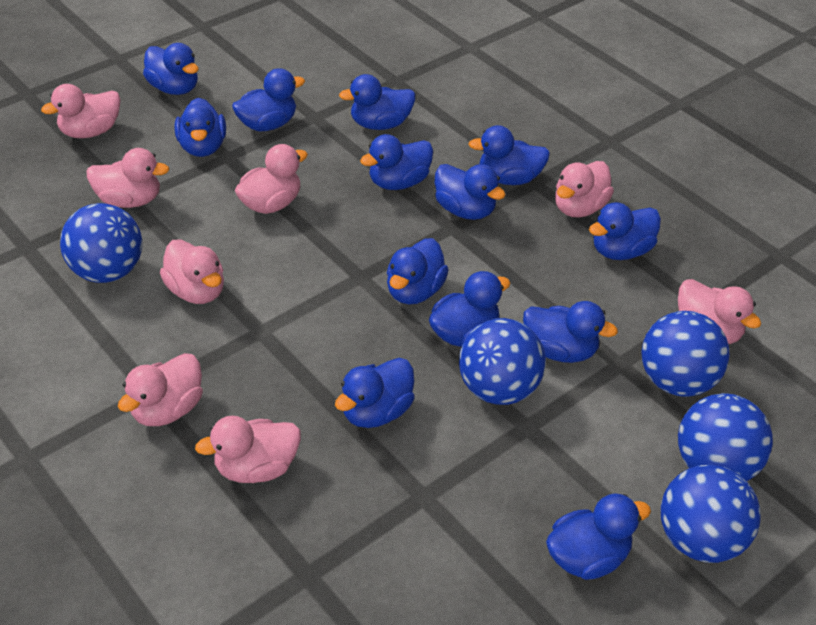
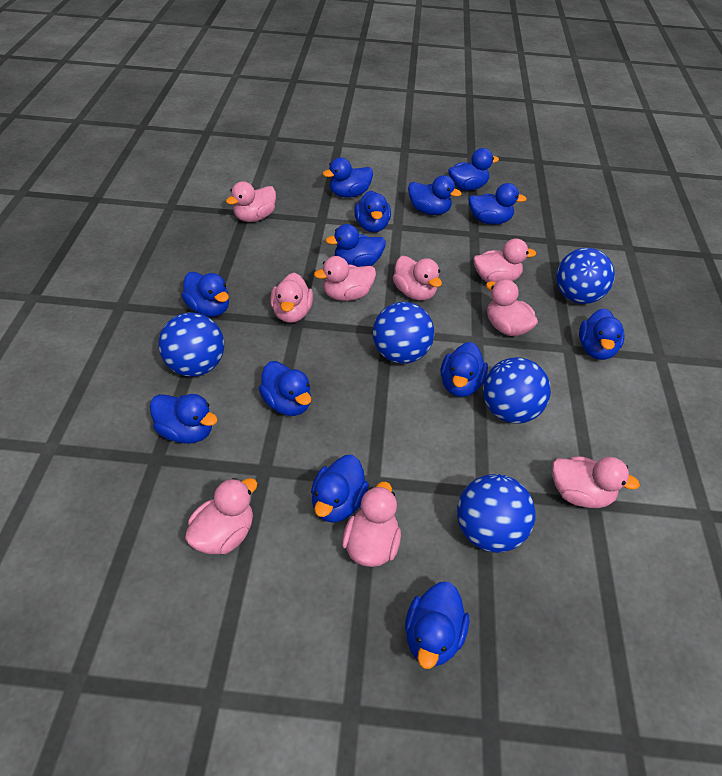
pink duck: 8 -> 9

